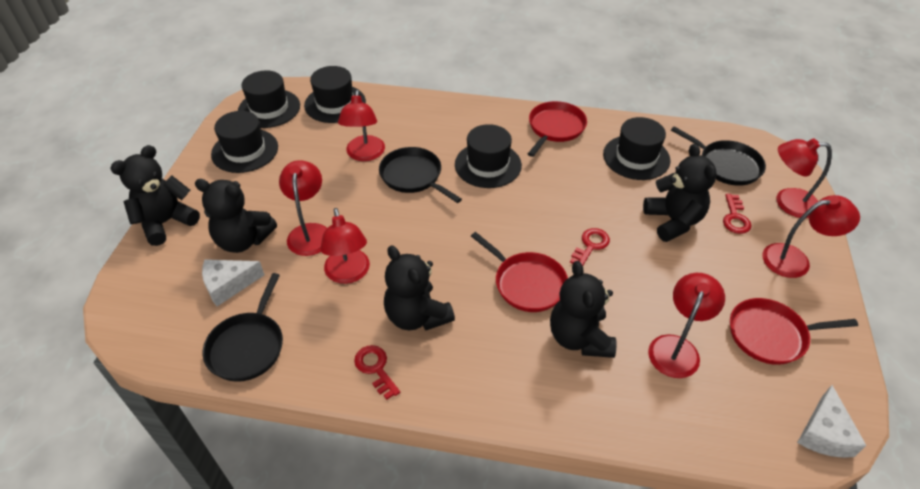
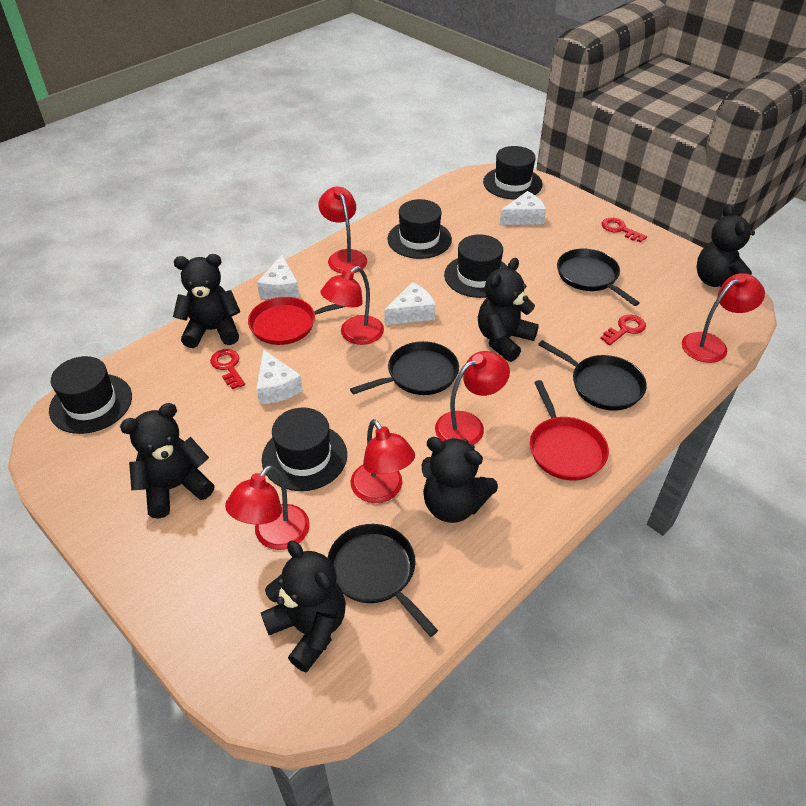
black pan: 3 -> 4
black teddy bear: 5 -> 6
red pan: 3 -> 2
white cheese: 2 -> 4

